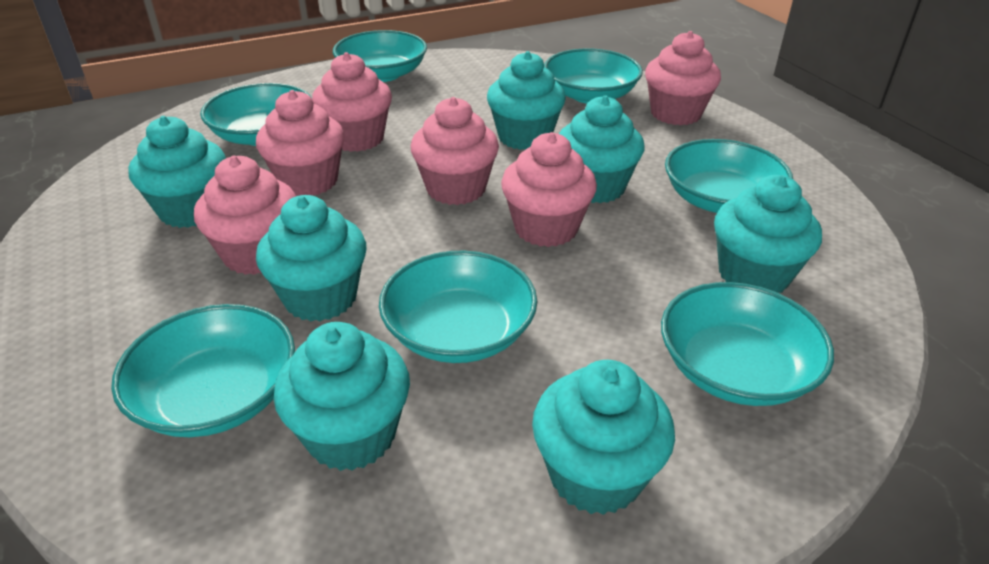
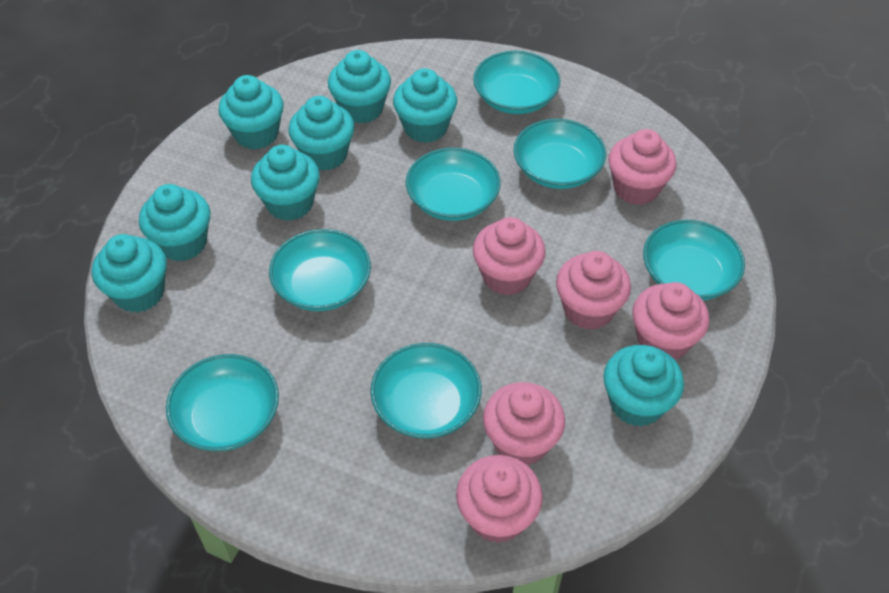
turquoise cupcake: 7 -> 8

